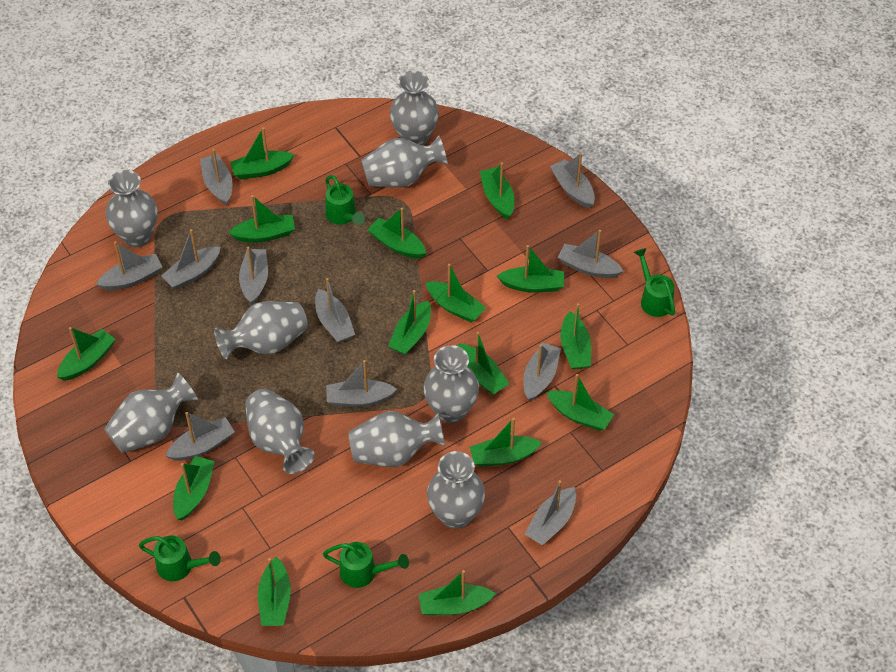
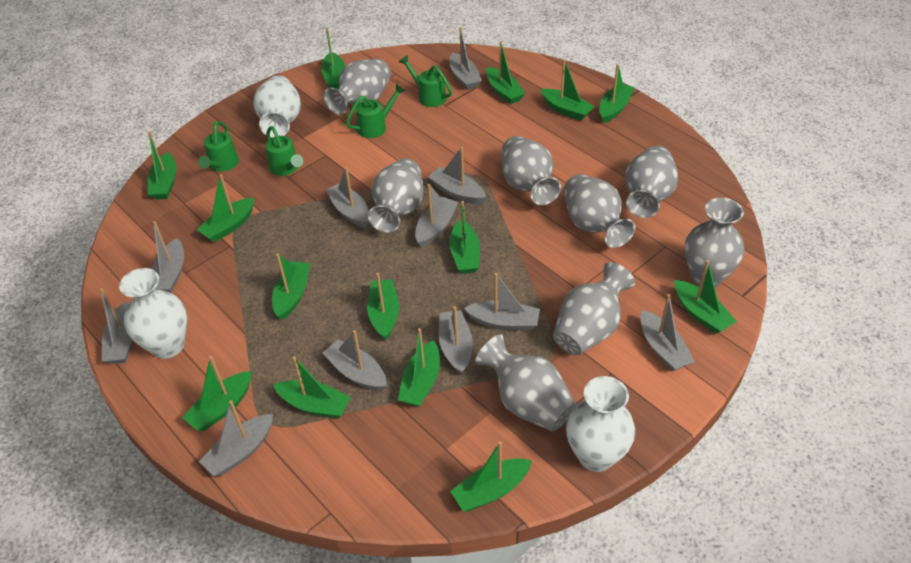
green boat: 15 -> 14
grey vase: 9 -> 8
white vase: 0 -> 3

